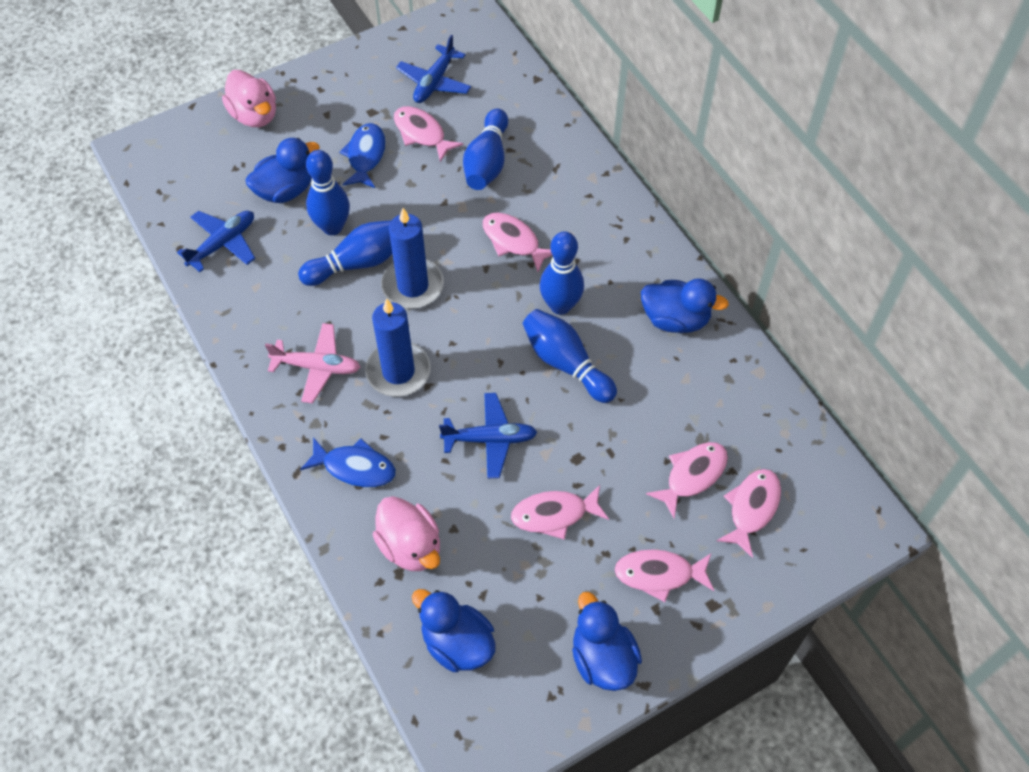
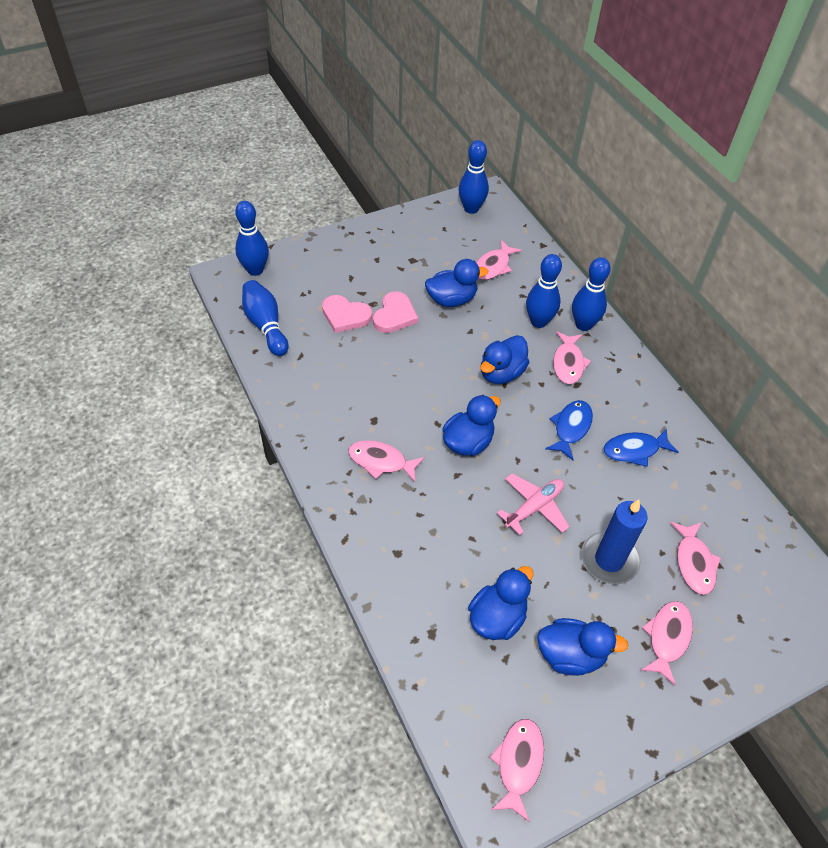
blue candle: 2 -> 1
blue duck: 4 -> 5
blue plane: 3 -> 0
pink duck: 2 -> 0
pink heart: 0 -> 2

